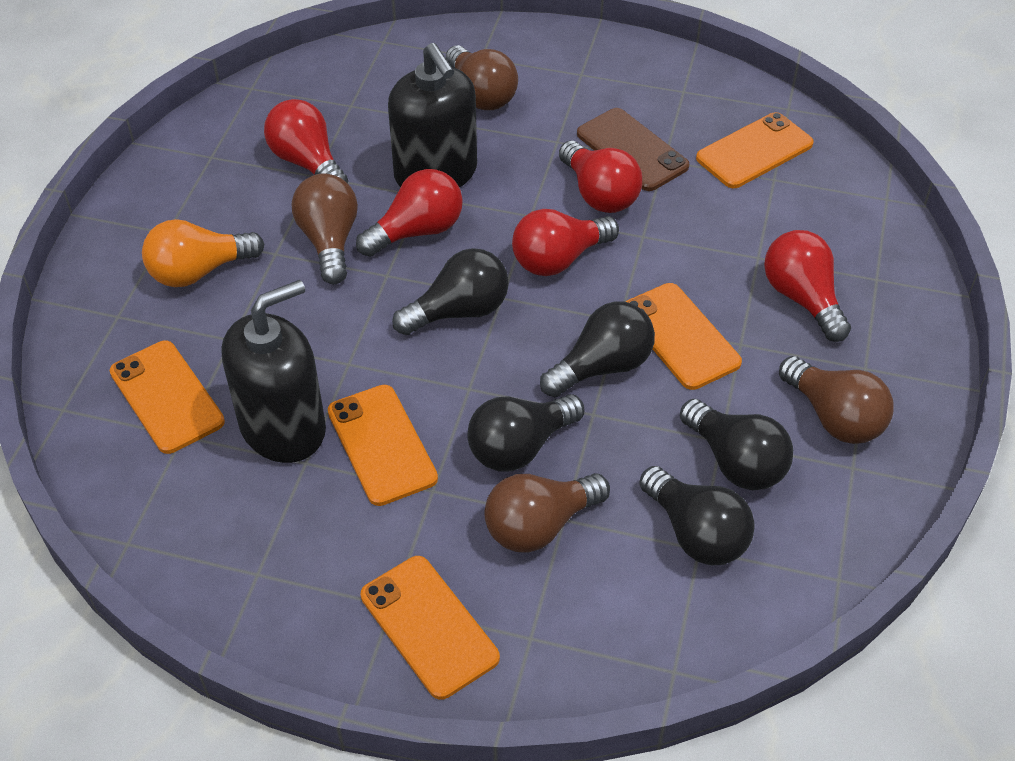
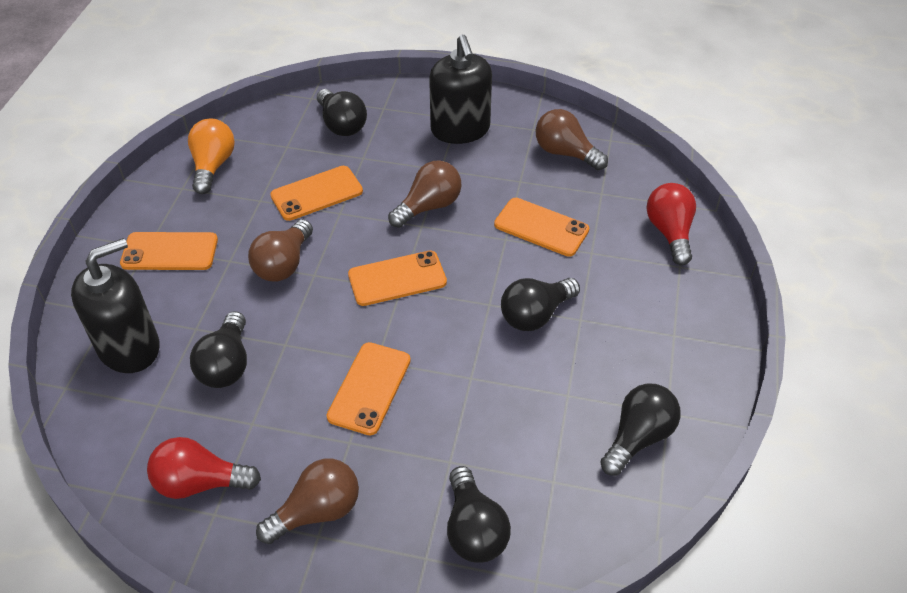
brown phone: 1 -> 0
red light bulb: 5 -> 2

